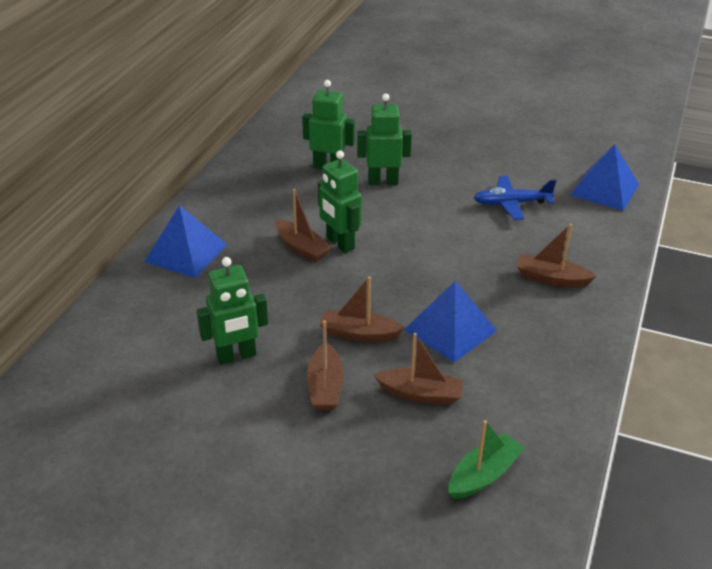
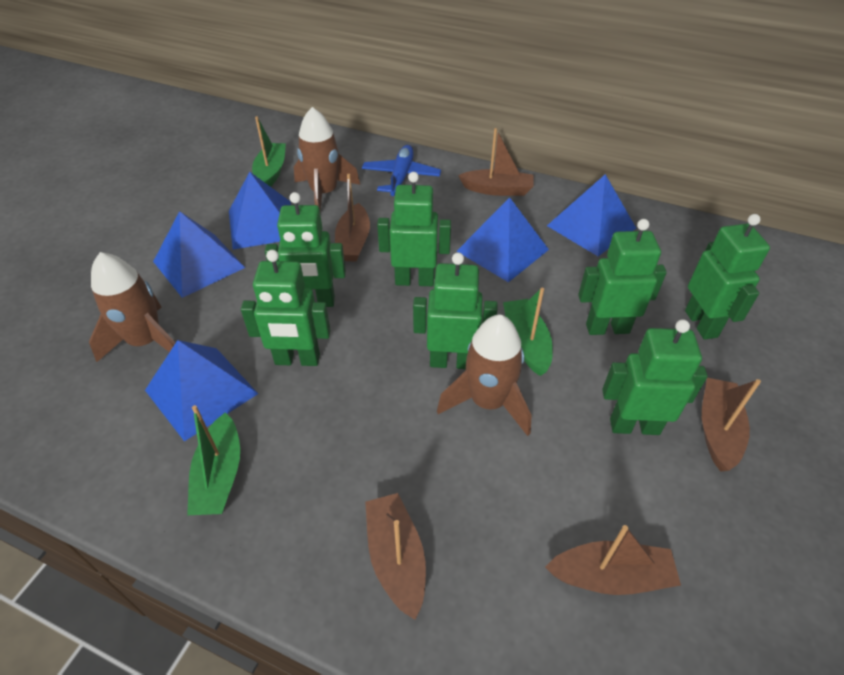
blue pyramid: 3 -> 5
brown rocket: 0 -> 3
green boat: 1 -> 3
green robot: 4 -> 7

